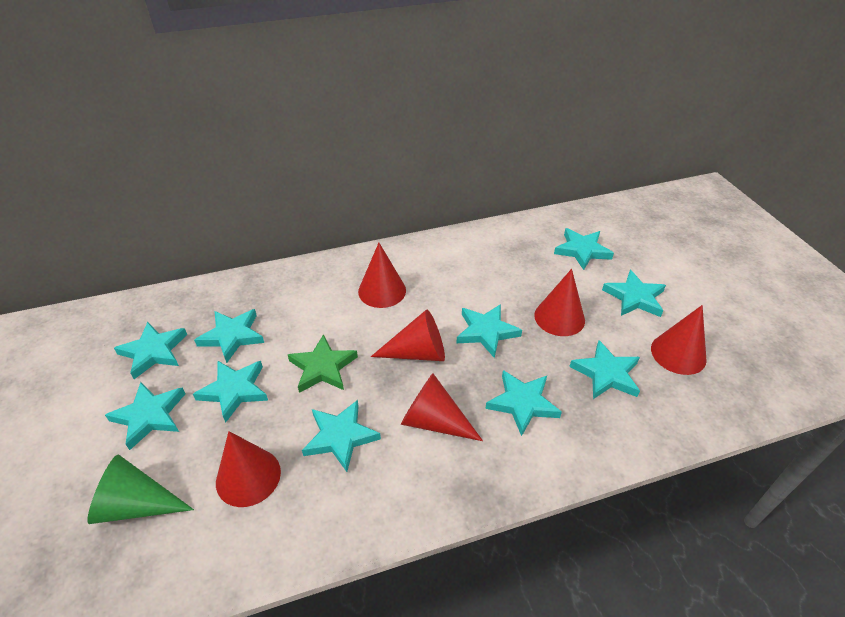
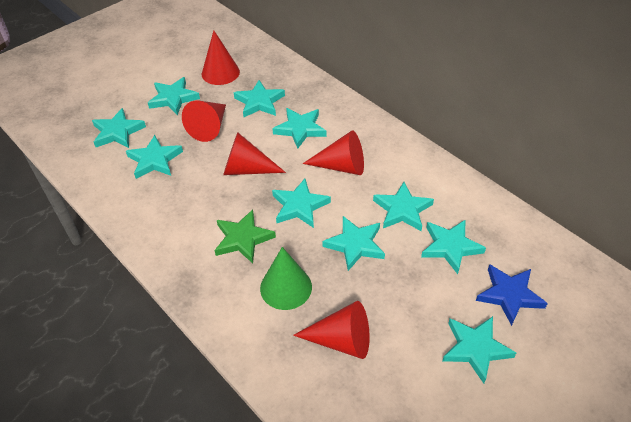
blue star: 0 -> 1
red cone: 6 -> 5

